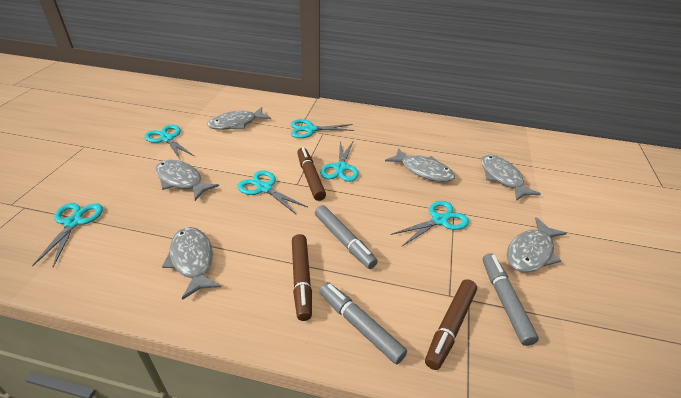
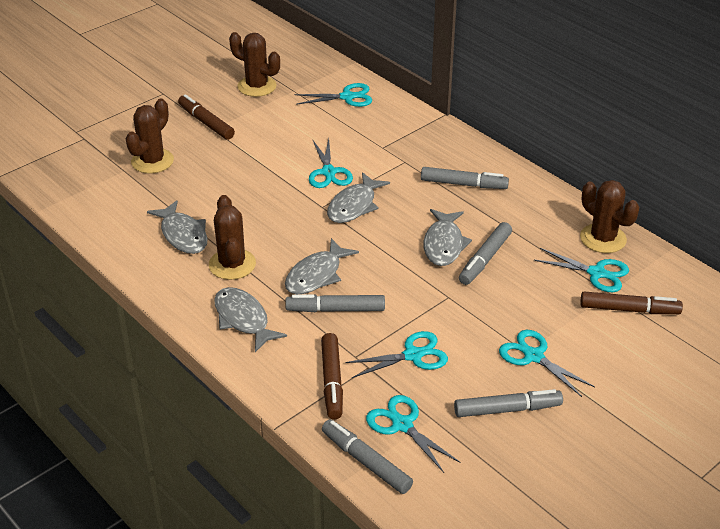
brown cactus: 0 -> 4
grey fish: 6 -> 5
grey marker: 3 -> 5

